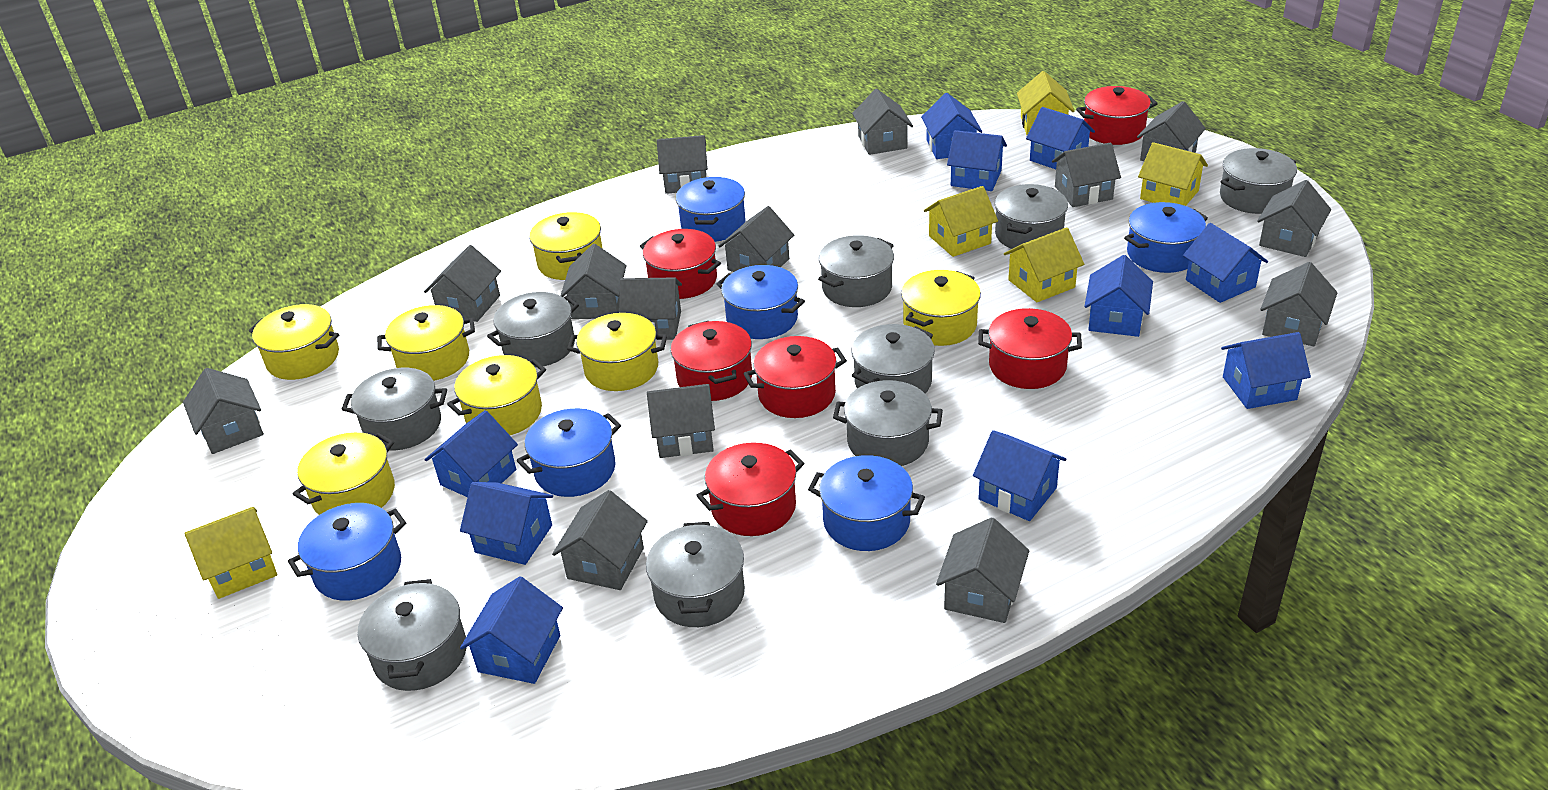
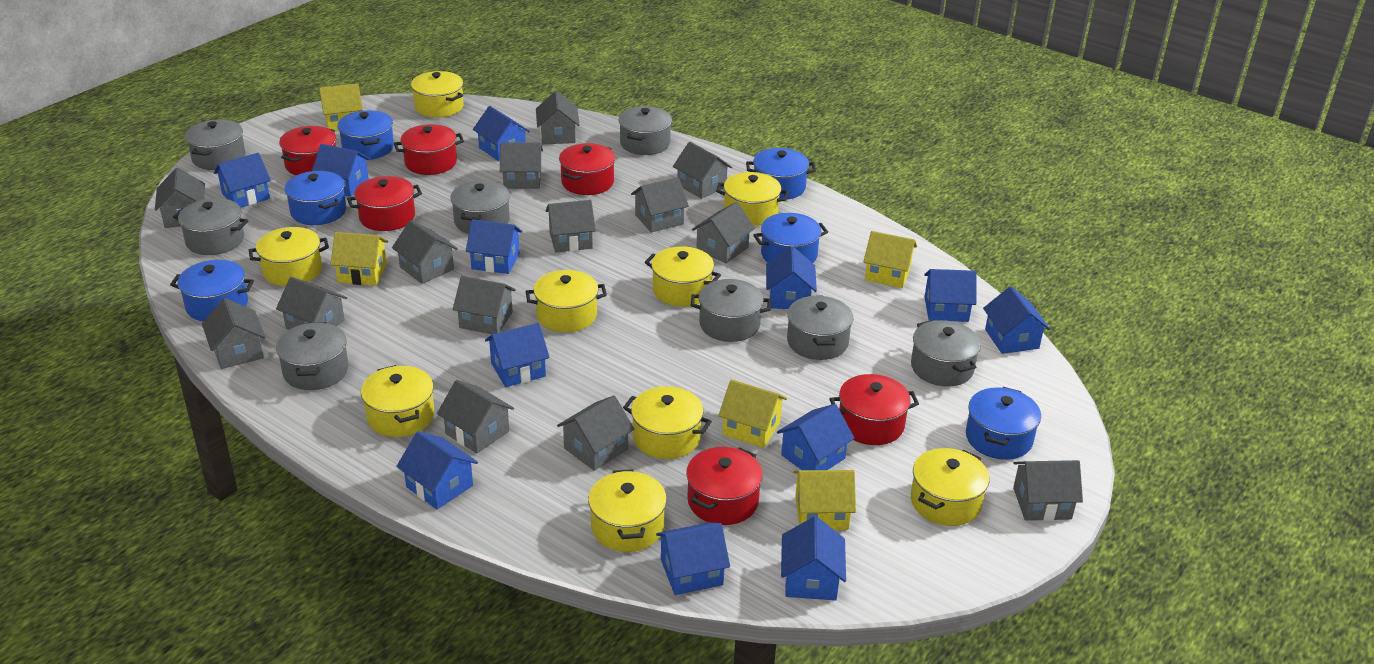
blue house: 10 -> 12
grey pot: 9 -> 8
yellow pot: 7 -> 9

